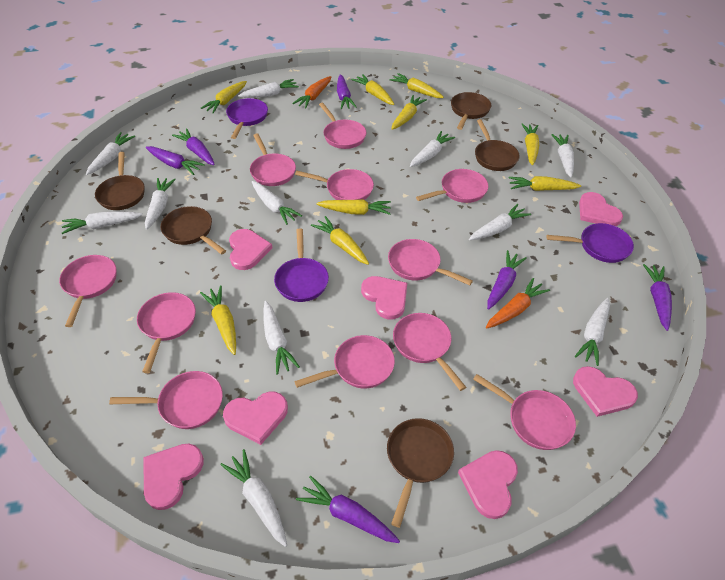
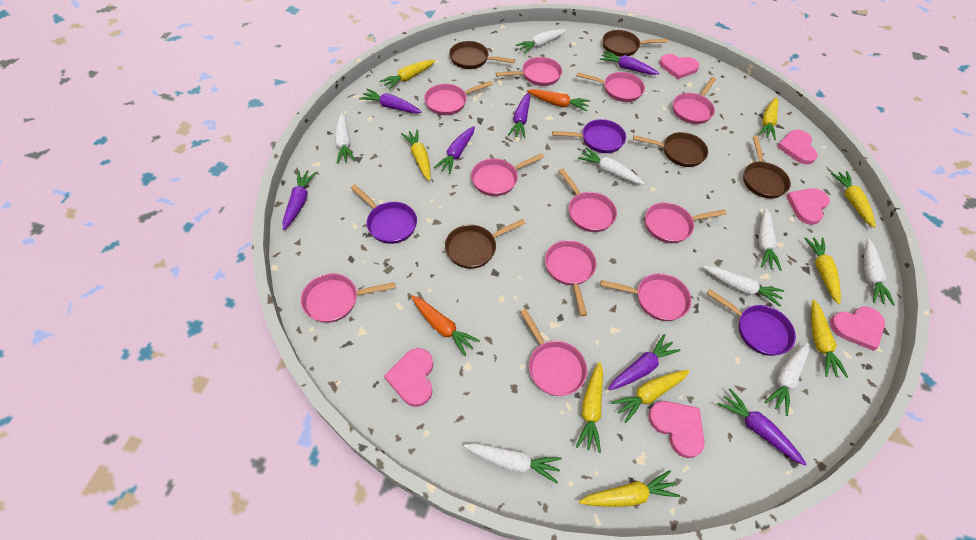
pink heart: 7 -> 6
purple carrot: 6 -> 7
white carrot: 11 -> 8

